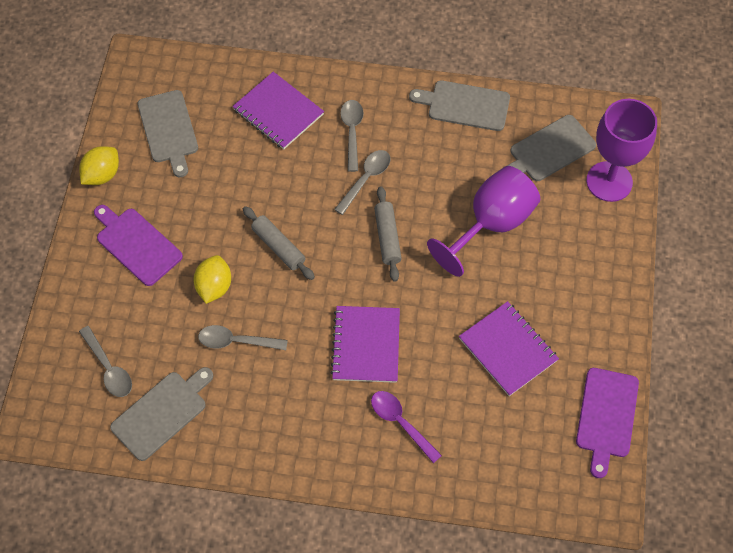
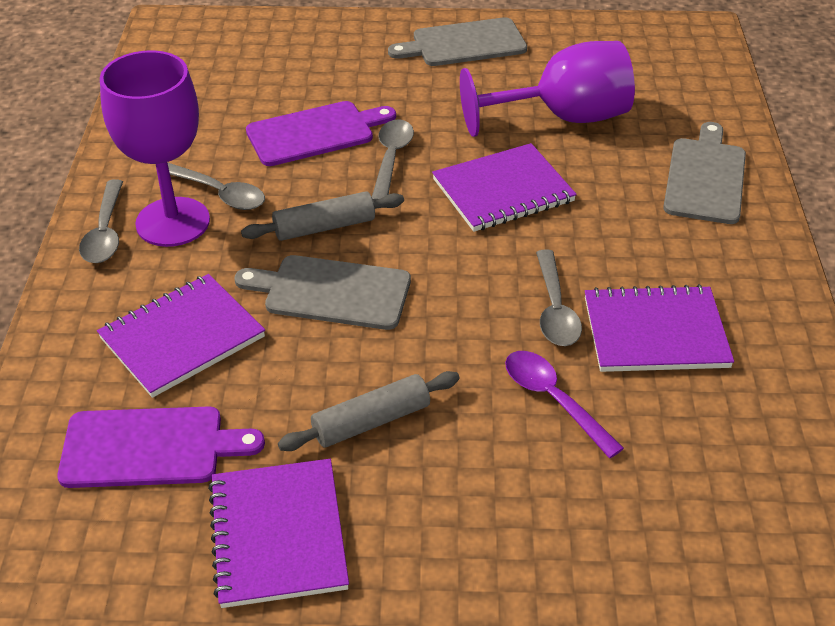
grey cutting board: 4 -> 3
purple notebook: 3 -> 4
yellow lemon: 2 -> 0

